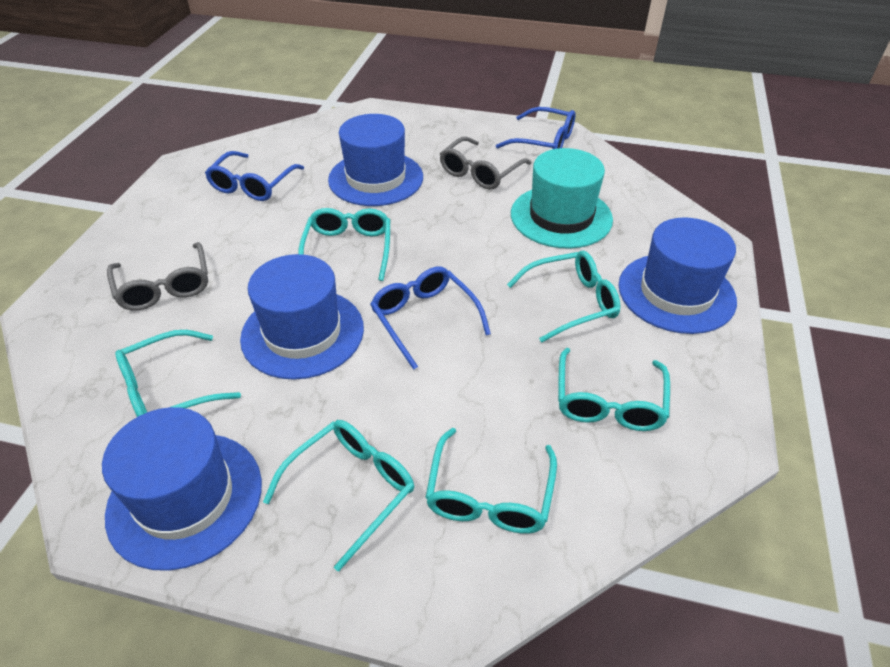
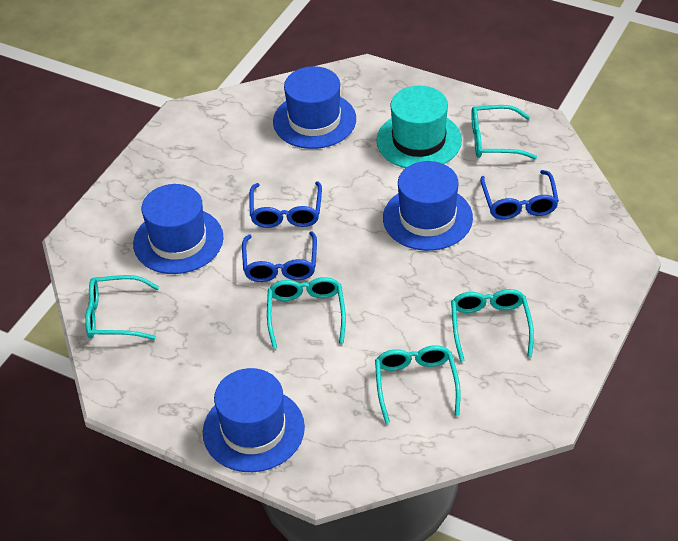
grey glasses: 2 -> 0
turquoise glasses: 6 -> 5

